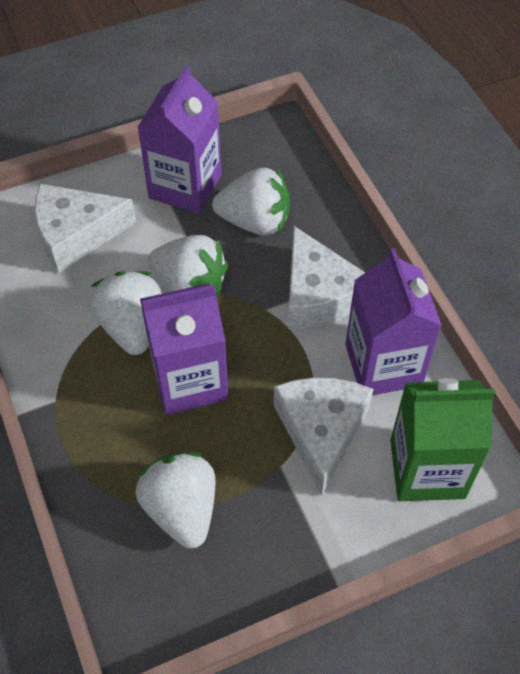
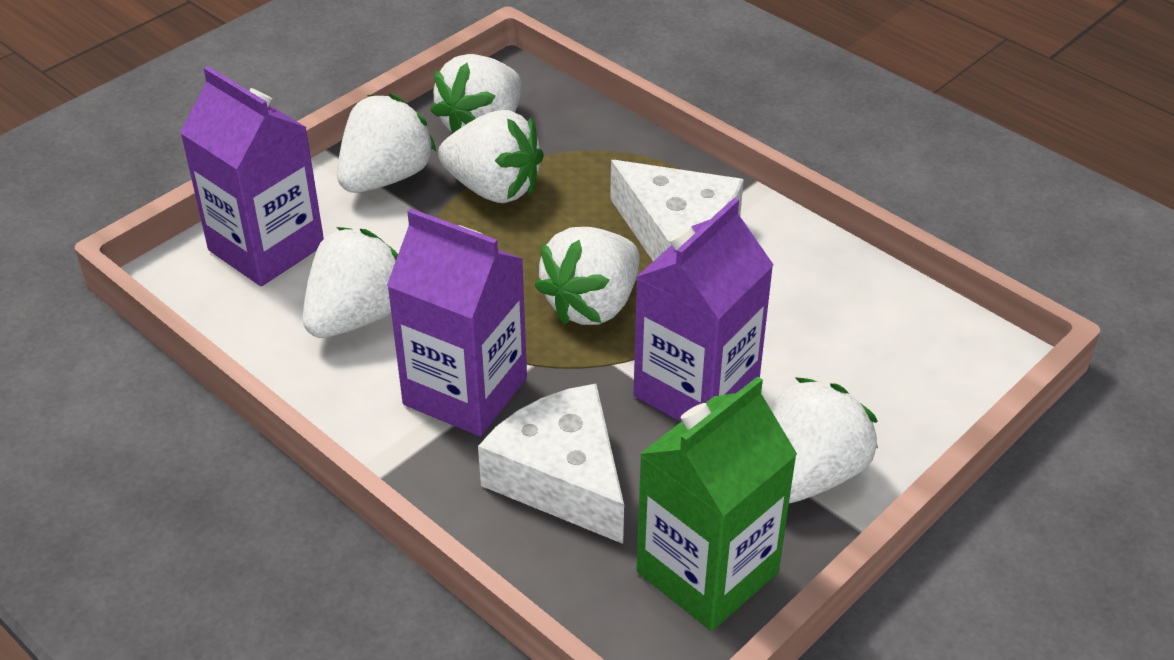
white cheese: 3 -> 2
white strawberry: 4 -> 6

